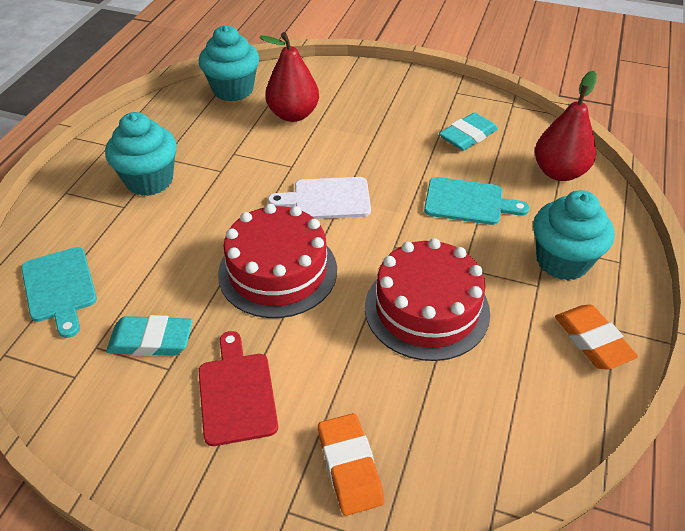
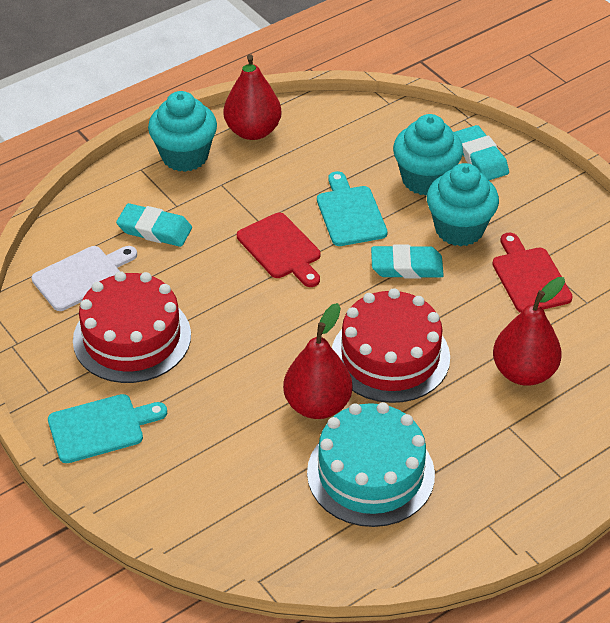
orange eraser: 2 -> 0
red cutting board: 1 -> 2
red pear: 2 -> 3
turquoise cake: 0 -> 1
turquoise eraser: 2 -> 3

